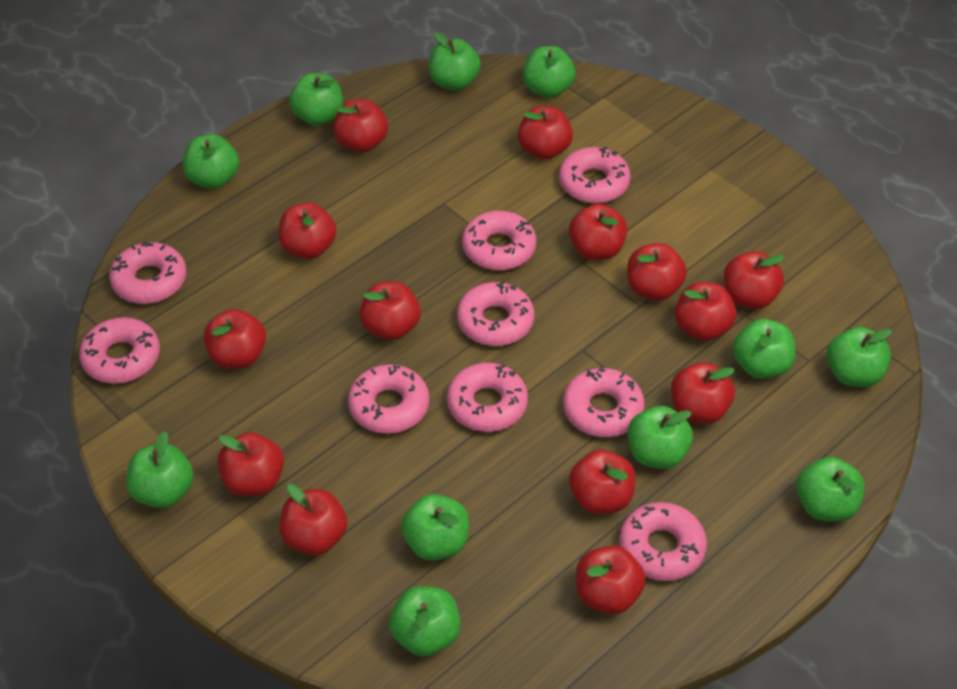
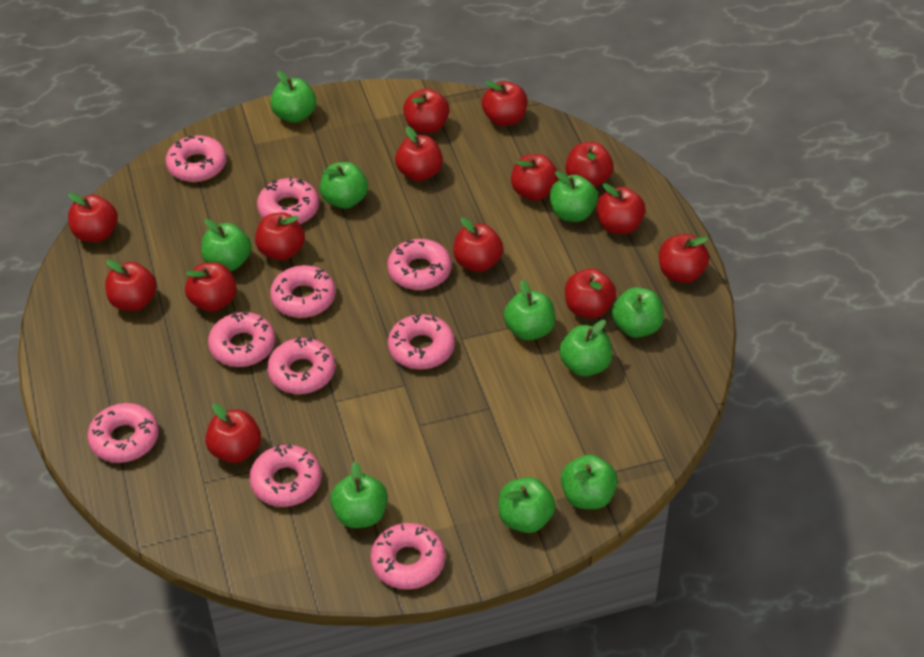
green apple: 11 -> 10
pink donut: 9 -> 10

